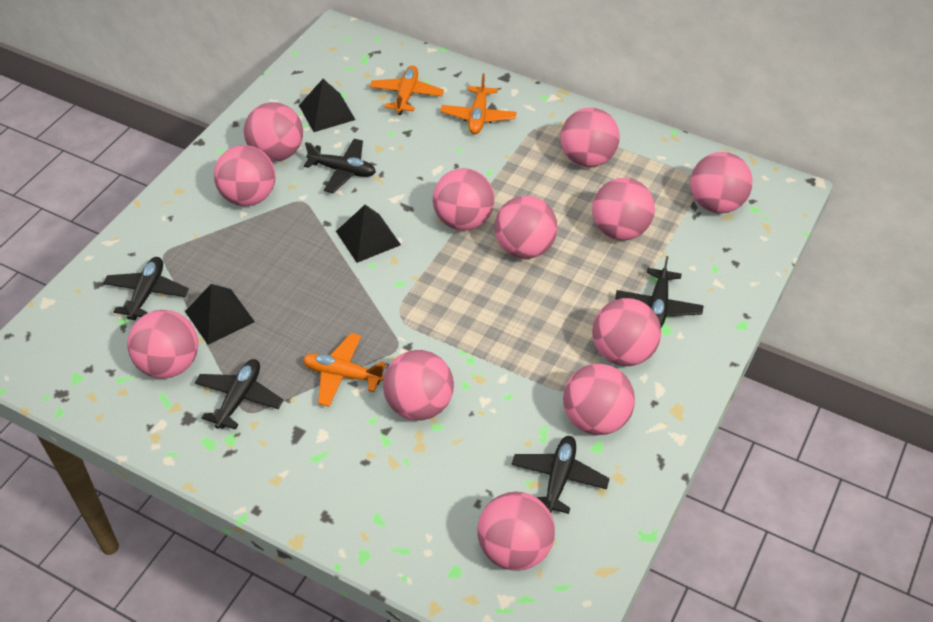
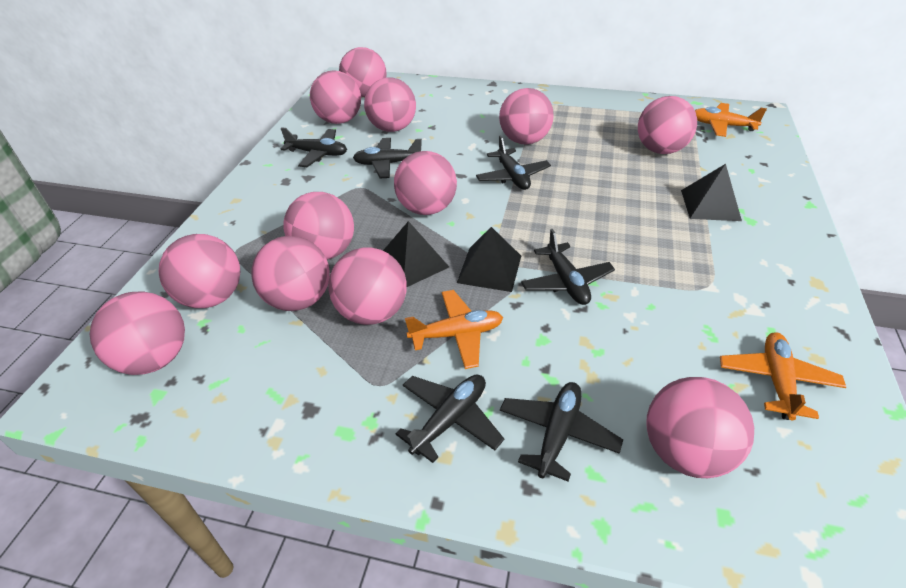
black plane: 5 -> 6

